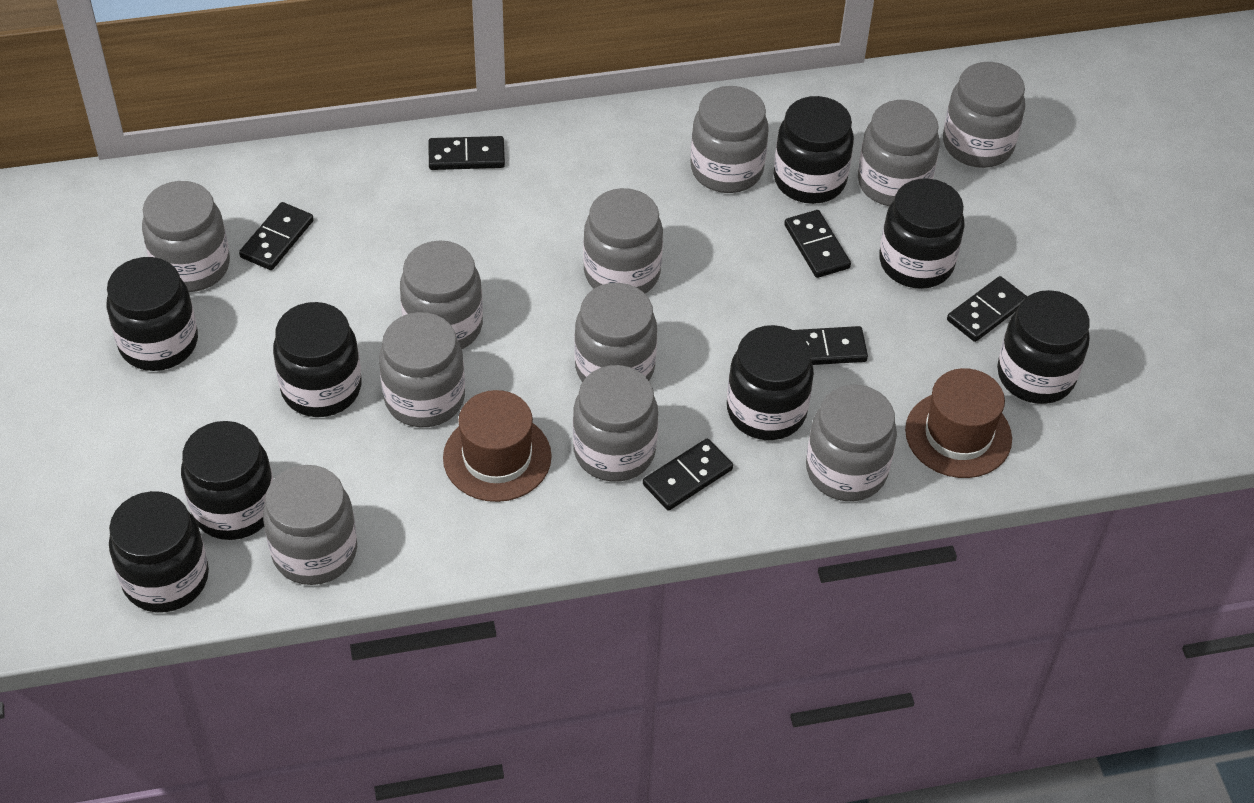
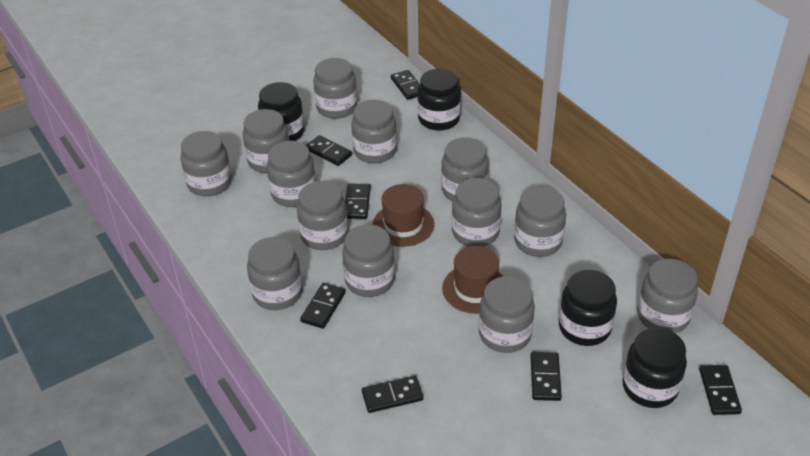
black domino: 6 -> 7
black jar: 8 -> 4
grey jar: 11 -> 13

